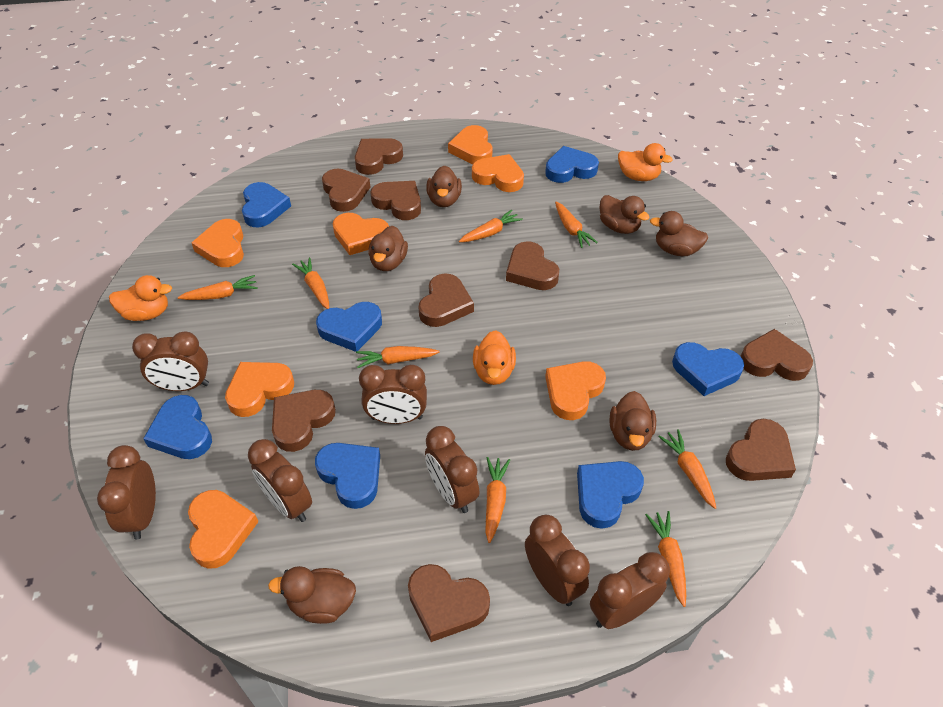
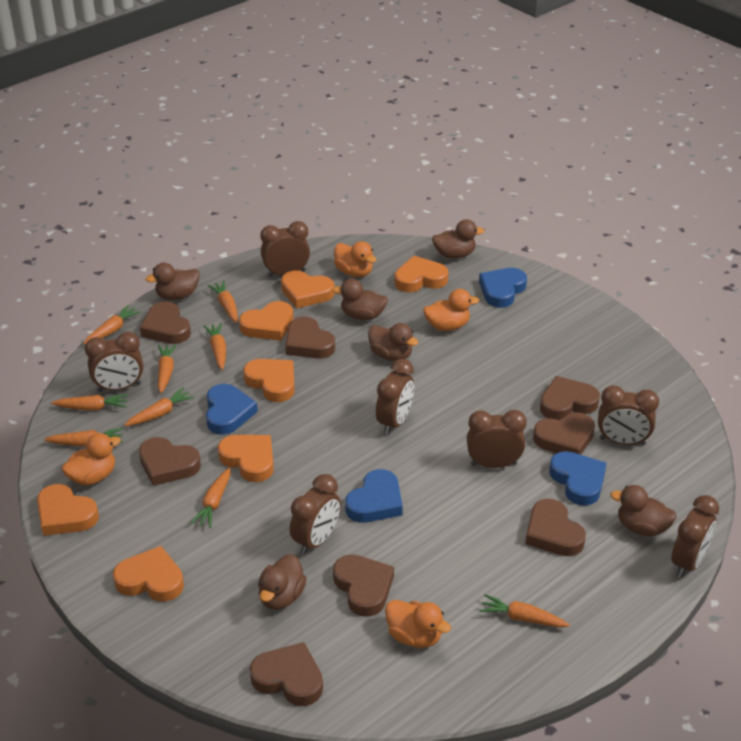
blue heart: 7 -> 4
brown heart: 9 -> 8
orange carrot: 8 -> 9
orange duck: 3 -> 4

